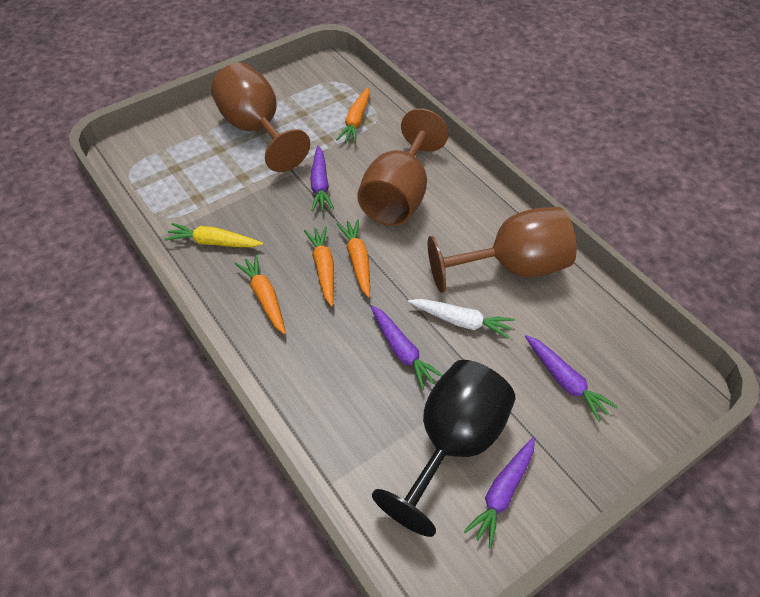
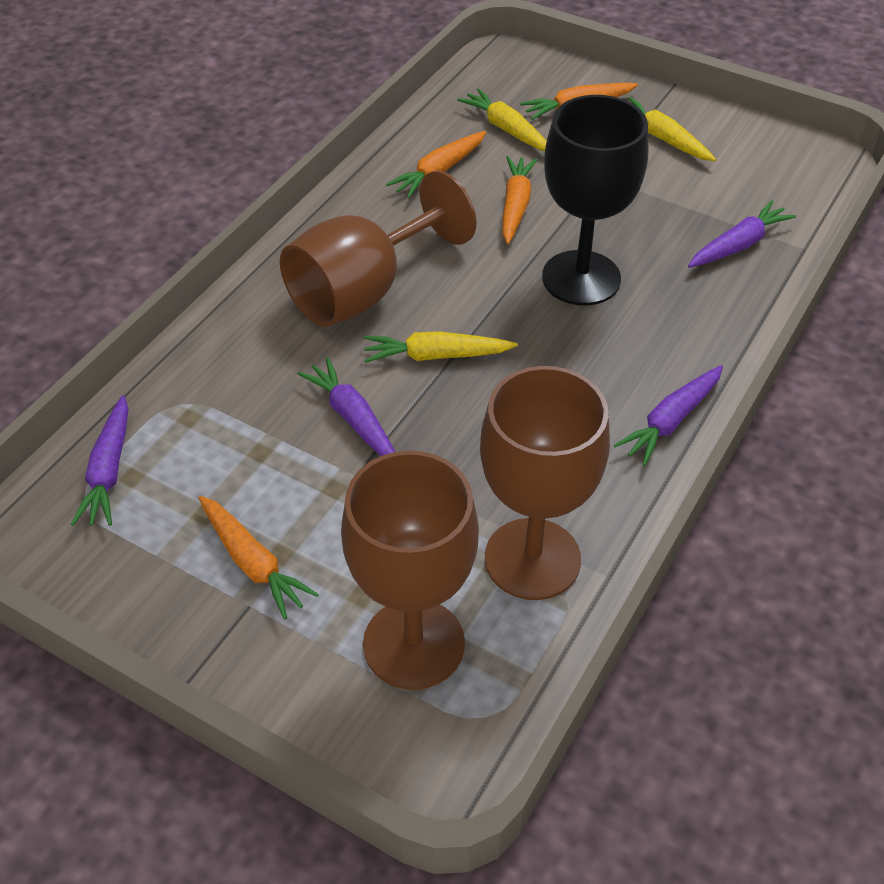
white carrot: 1 -> 0
yellow carrot: 1 -> 3

